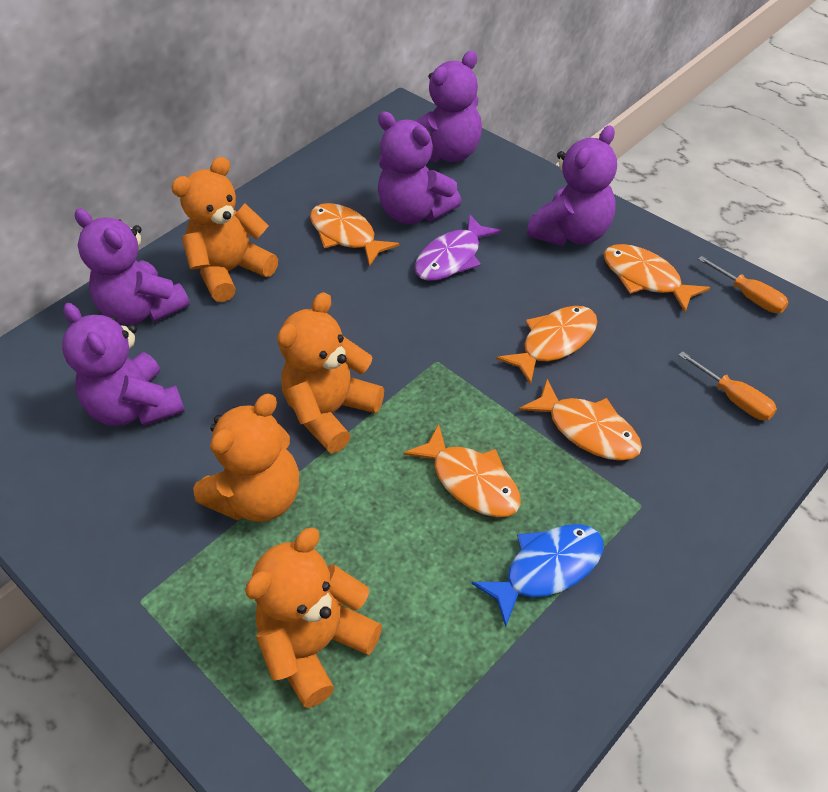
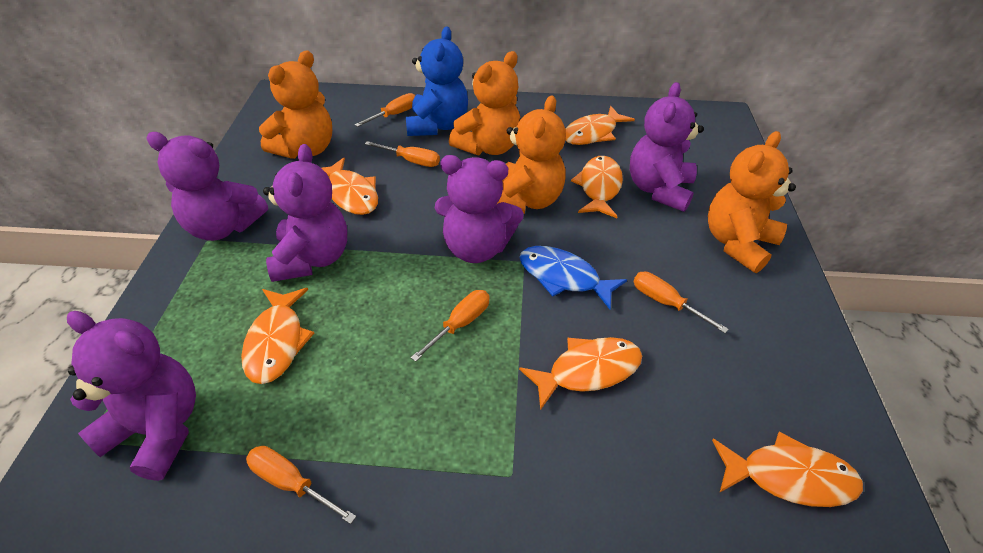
blue teddy bear: 0 -> 1
orange fish: 5 -> 6
orange screwdriver: 2 -> 5
purple fish: 1 -> 0

